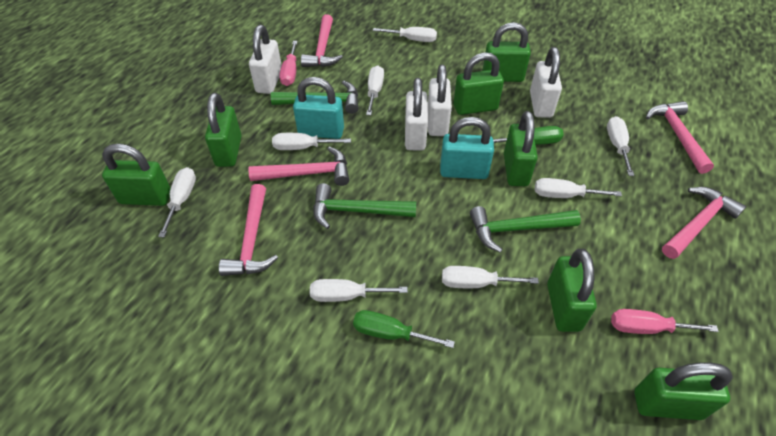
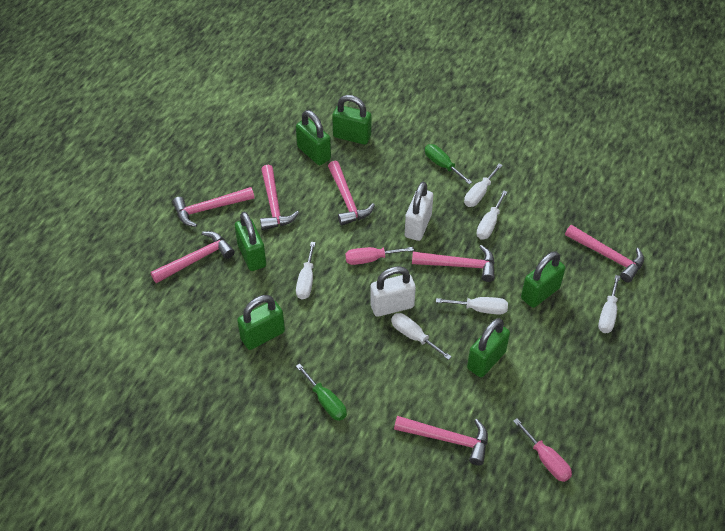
green hammer: 3 -> 0
green padlock: 7 -> 6
pink hammer: 5 -> 7
turquoise padlock: 2 -> 0
white padlock: 4 -> 2
white screwdriver: 8 -> 6

